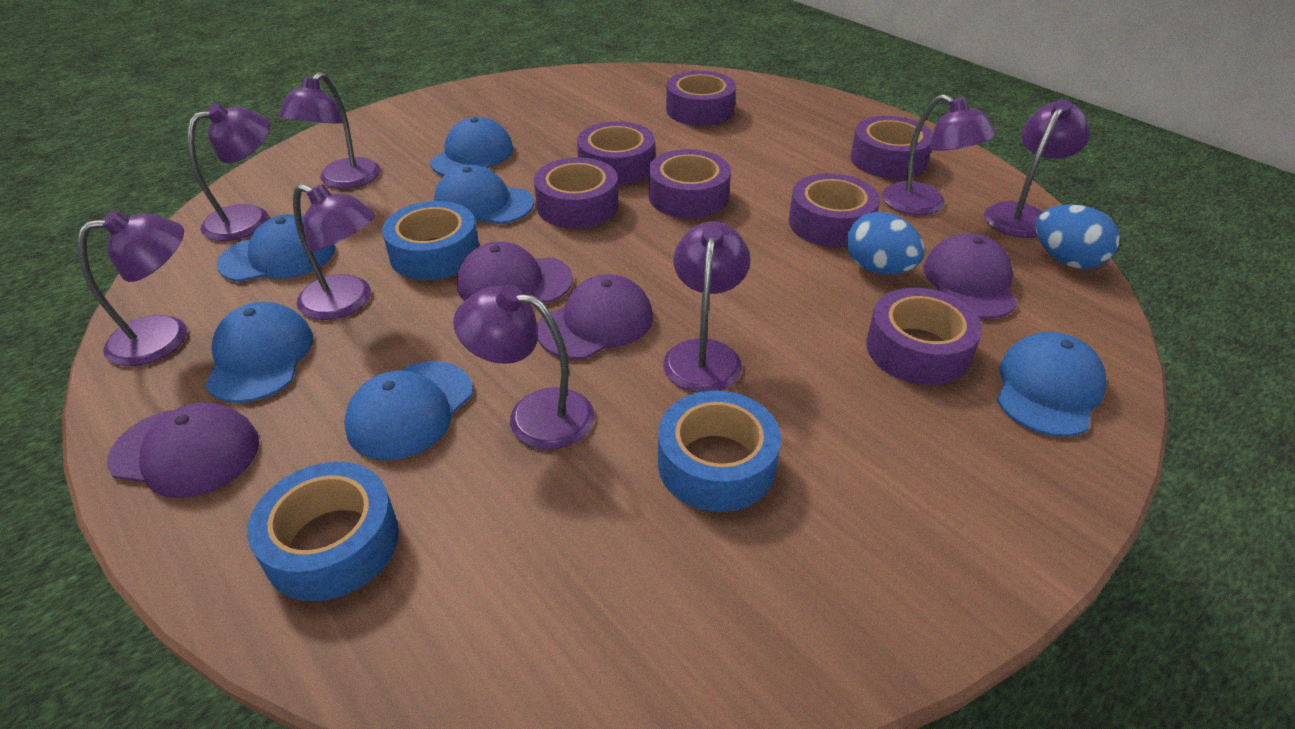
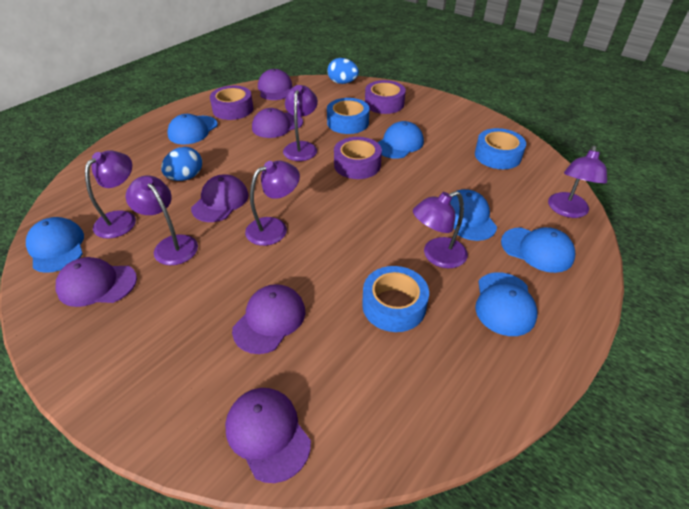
purple cap: 4 -> 6
purple lamp: 8 -> 6
purple tape: 7 -> 3

